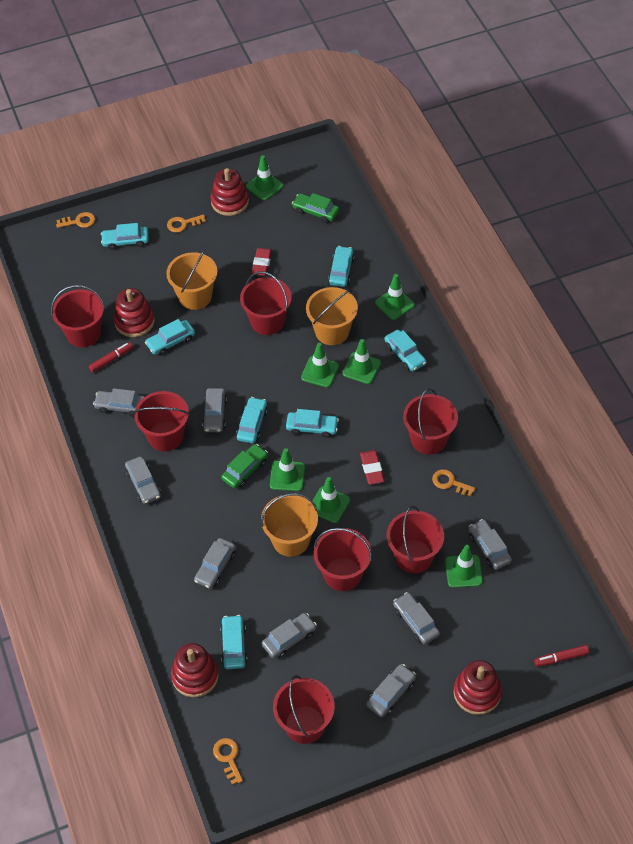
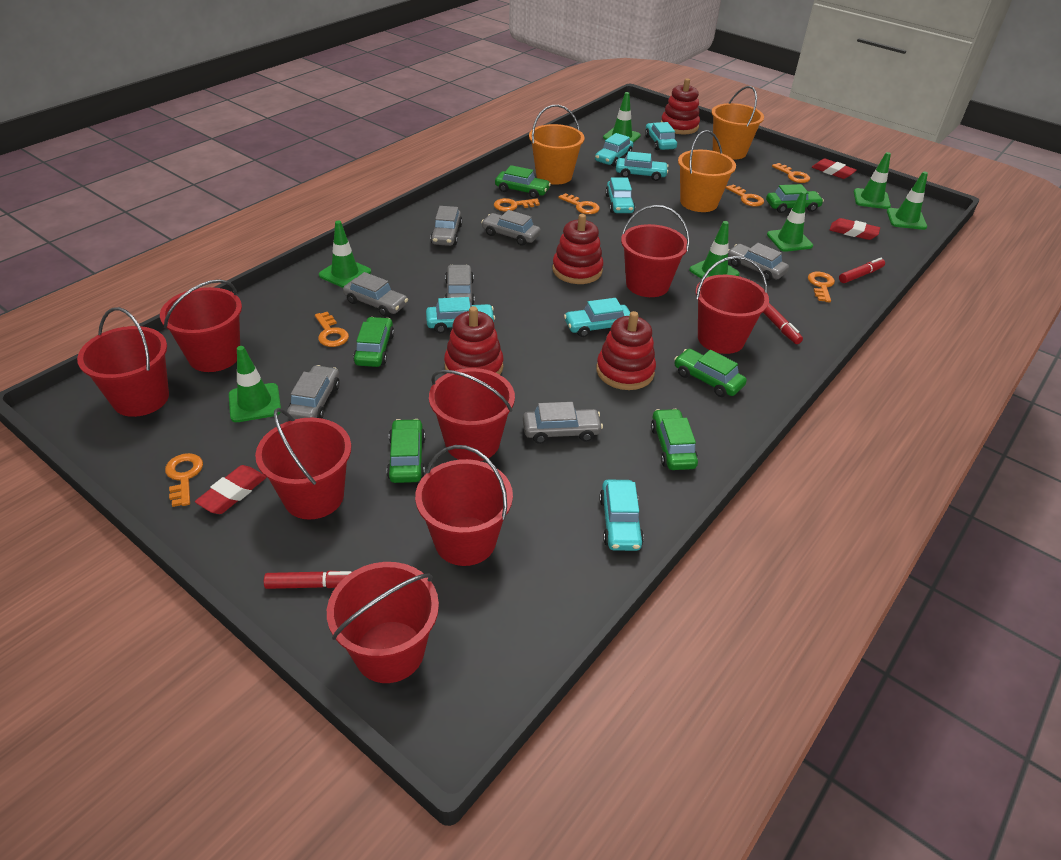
green car: 2 -> 6
grey car: 8 -> 7
orange key: 4 -> 7
red bucket: 7 -> 8
red eraser: 2 -> 3
red marker: 2 -> 3

